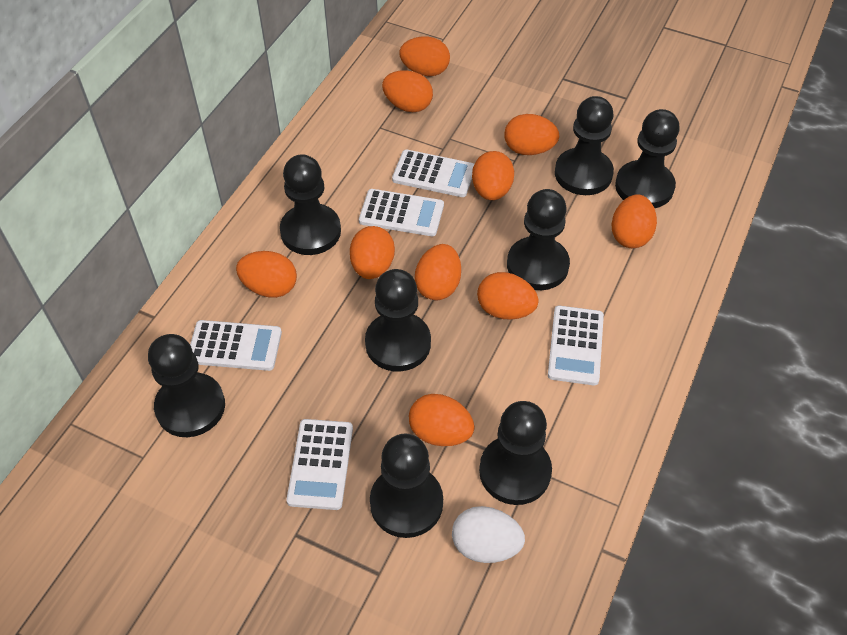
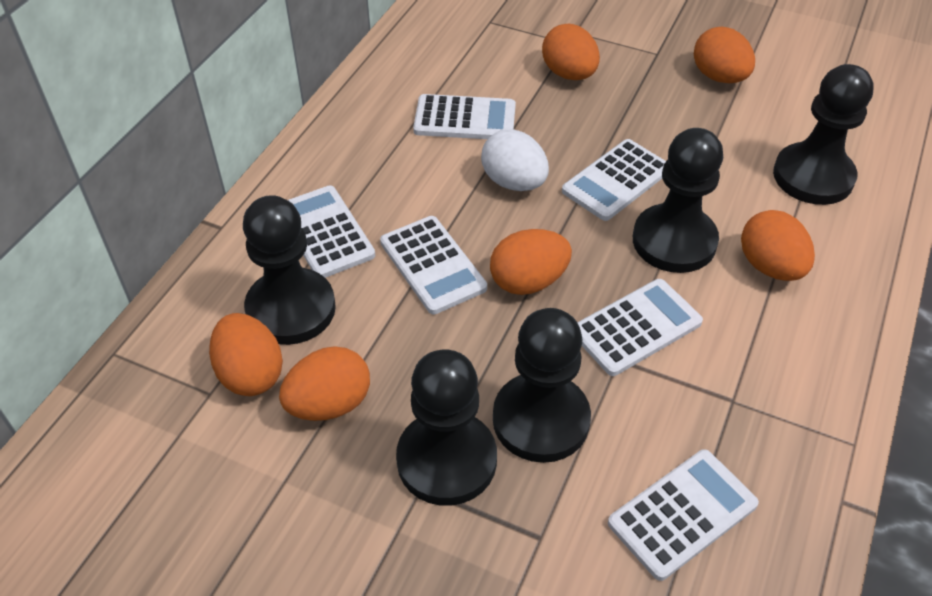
black pawn: 8 -> 5
orange egg: 10 -> 6
white calculator: 5 -> 6

